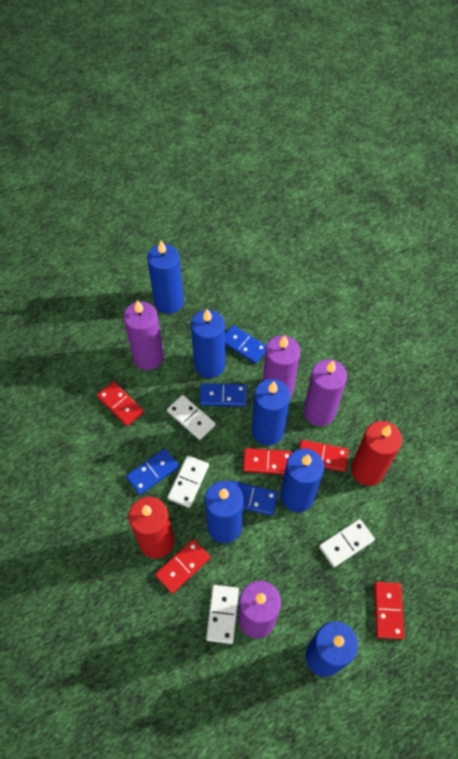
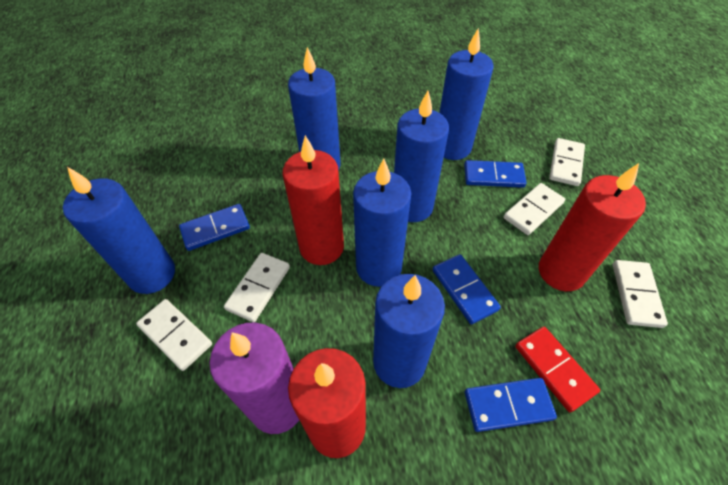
purple candle: 4 -> 1
red candle: 2 -> 3
red domino: 5 -> 1
white domino: 4 -> 5

